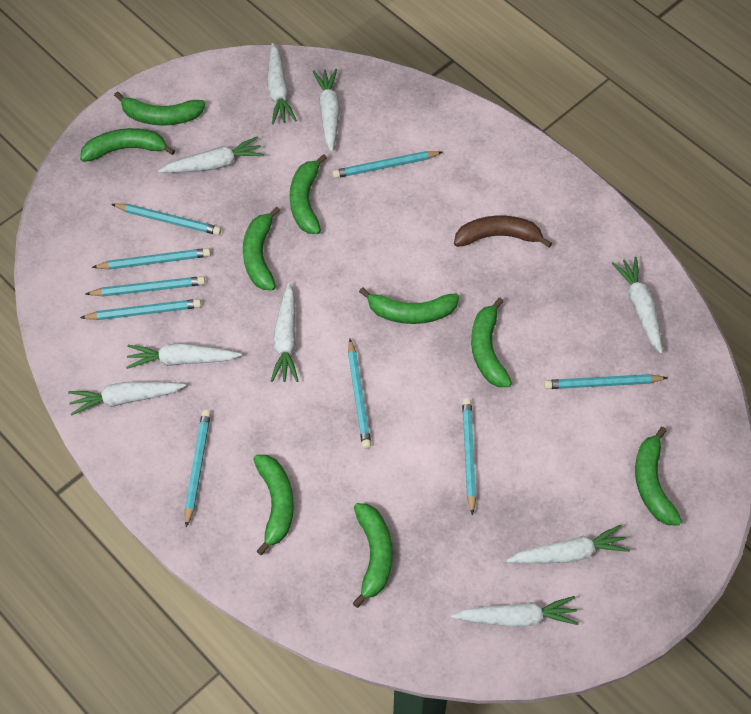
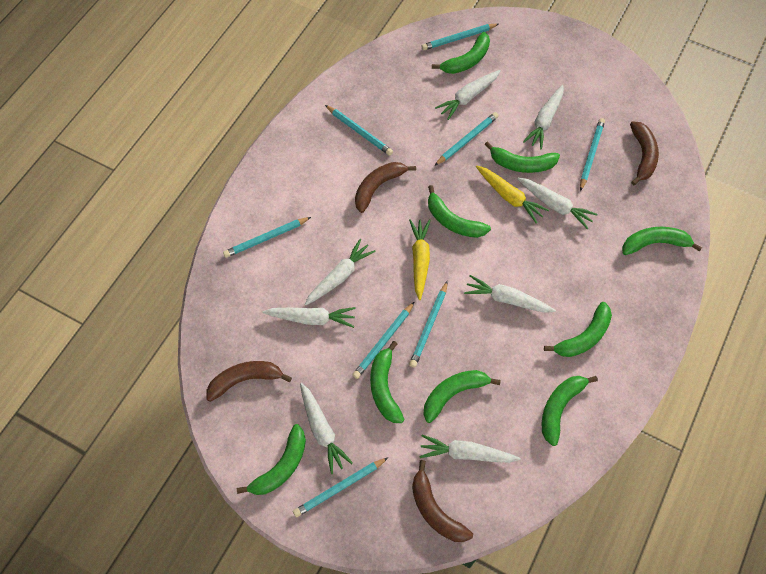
brown banana: 1 -> 4
turquoise pencil: 9 -> 8
white carrot: 9 -> 8
yellow carrot: 0 -> 2

